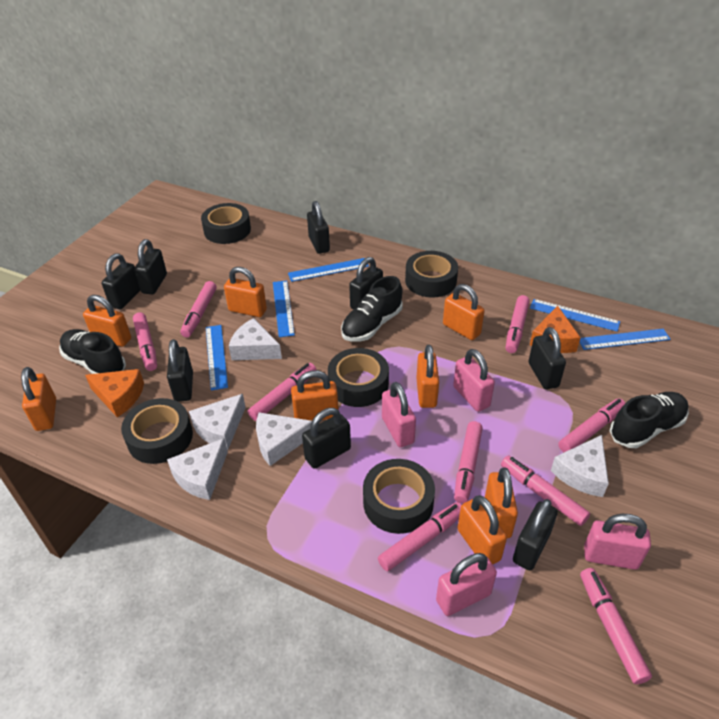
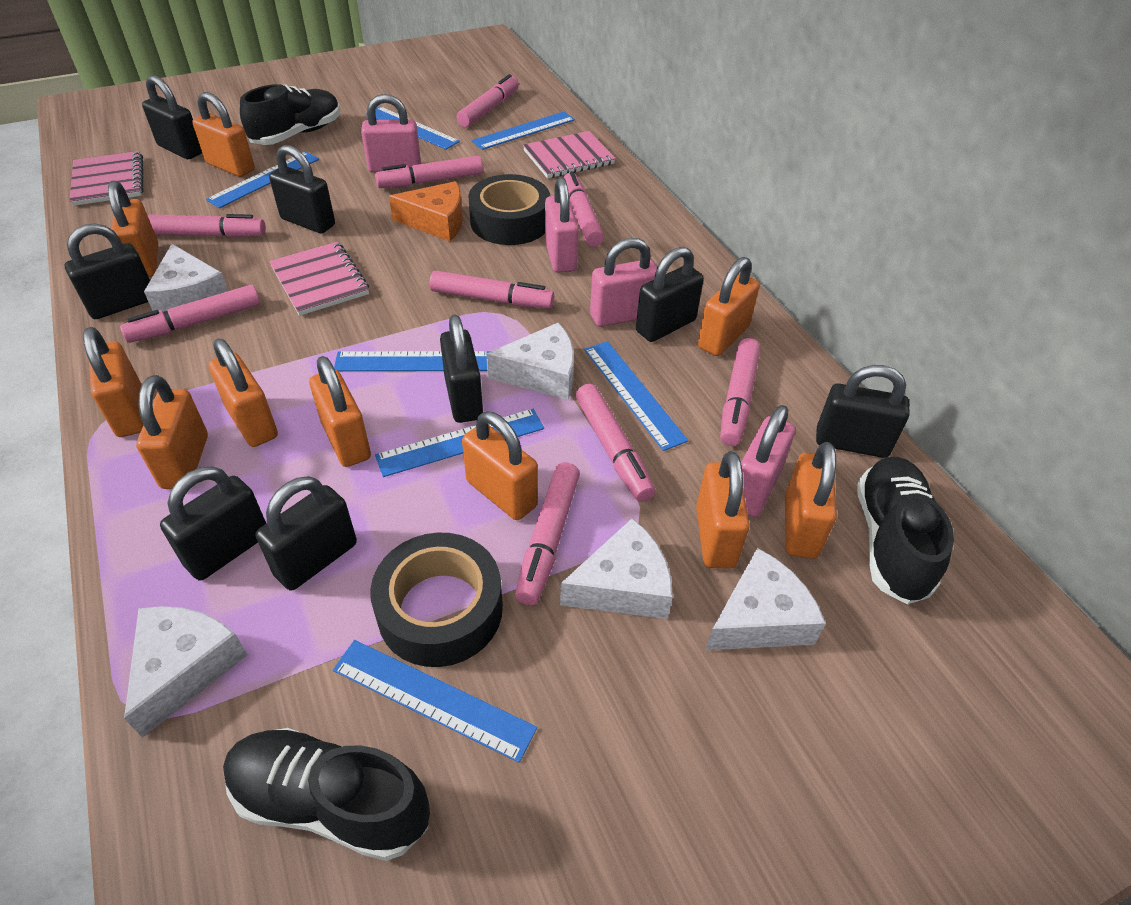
black tape: 5 -> 2
blue ruler: 5 -> 7
orange cheese: 2 -> 1
orange padlock: 8 -> 10
pink notebook: 0 -> 3

